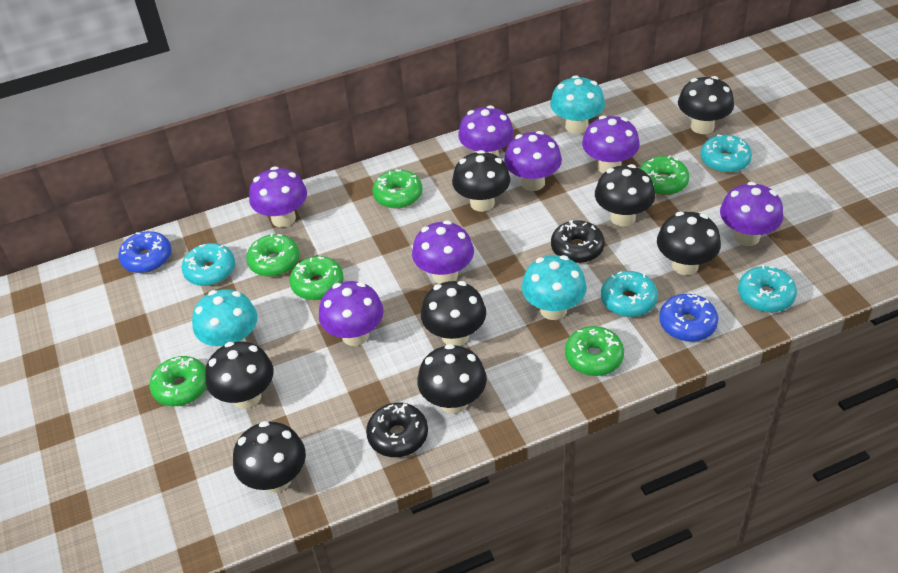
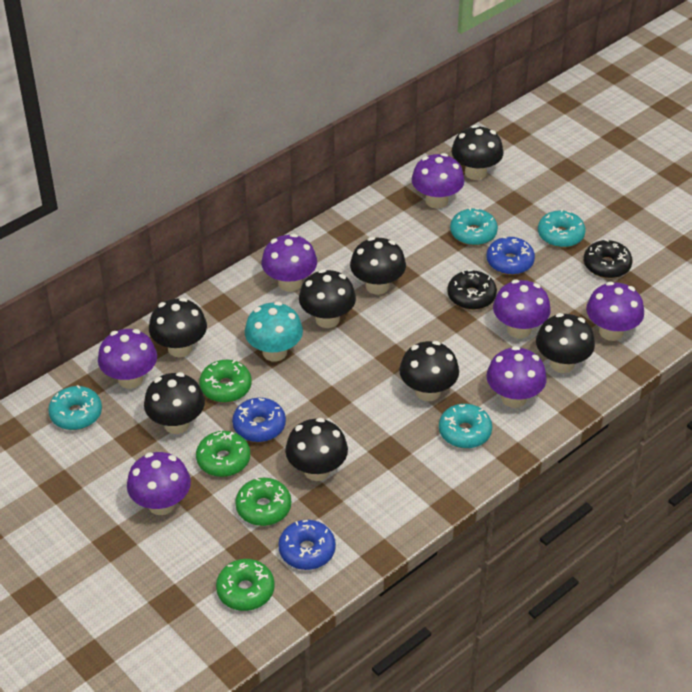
blue donut: 2 -> 3
green donut: 6 -> 4
turquoise mushroom: 3 -> 1

